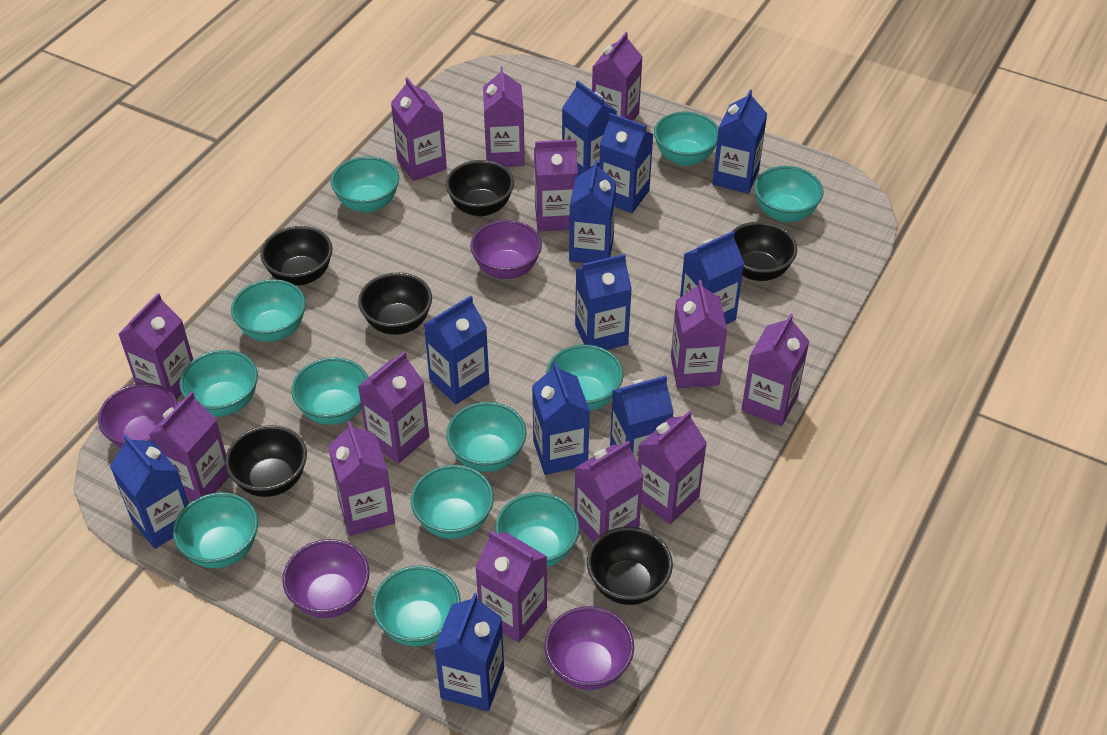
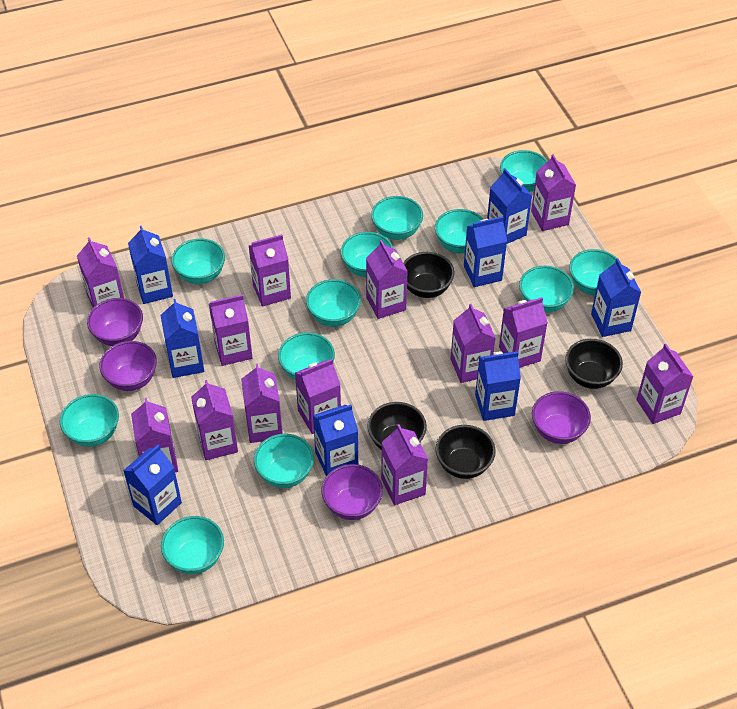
black bowl: 6 -> 4
blue carton: 11 -> 8

